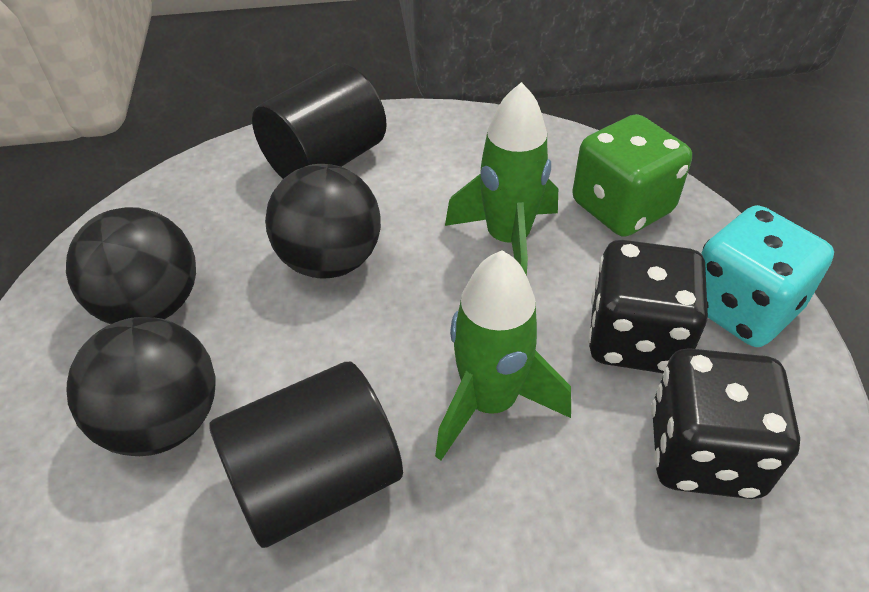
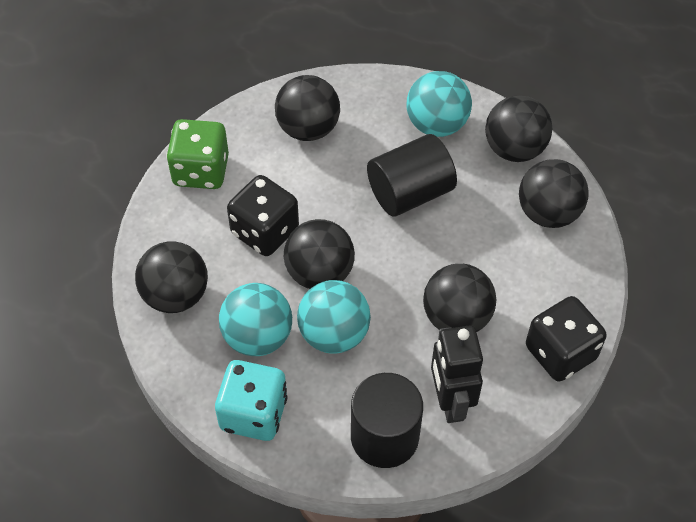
black ball: 3 -> 6
black robot: 0 -> 1
green rocket: 2 -> 0
turquoise ball: 0 -> 3

